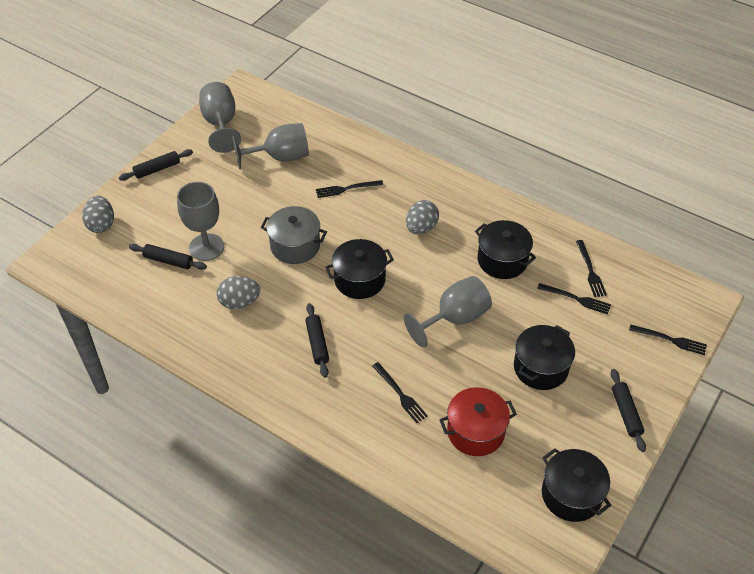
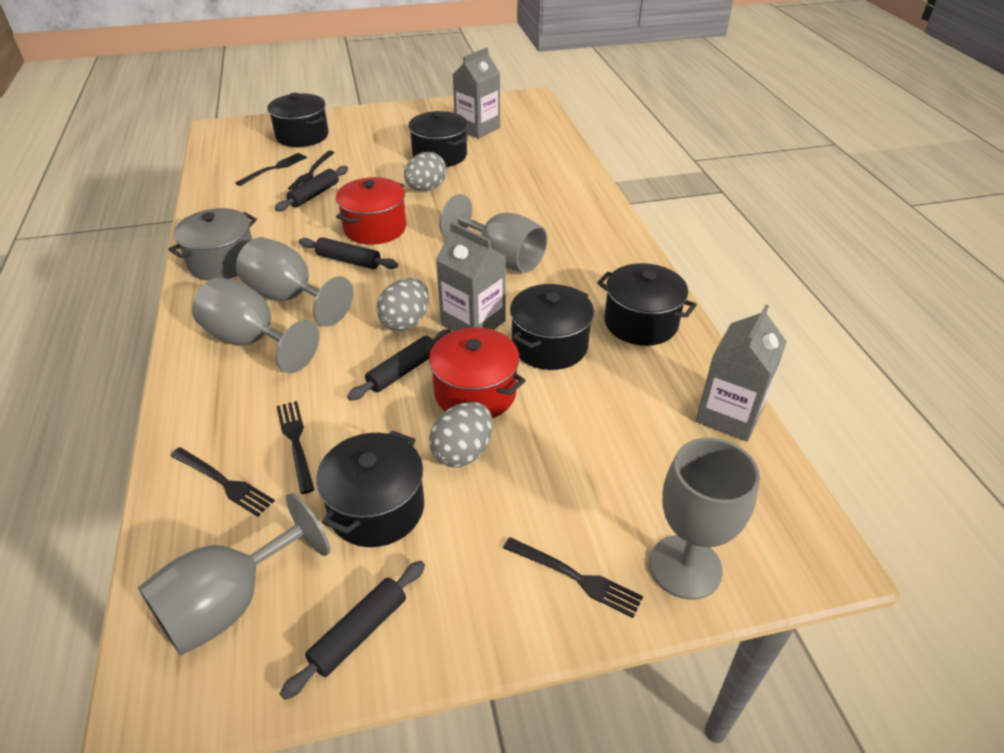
black pot: 4 -> 5
grey carton: 0 -> 3
grey goblet: 4 -> 5
red pot: 1 -> 2

